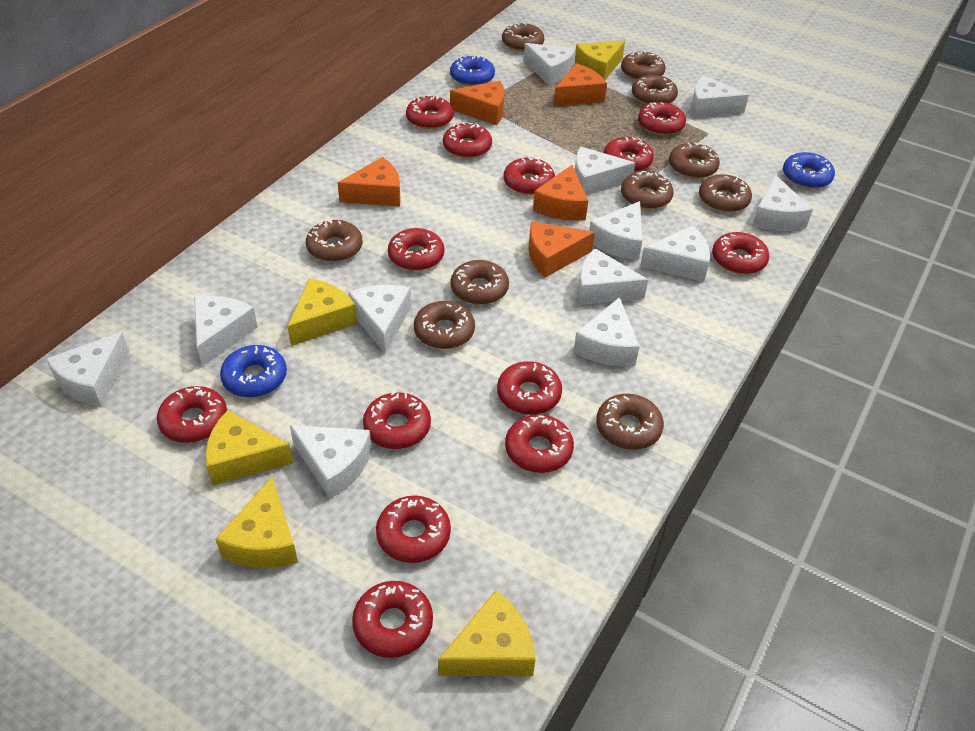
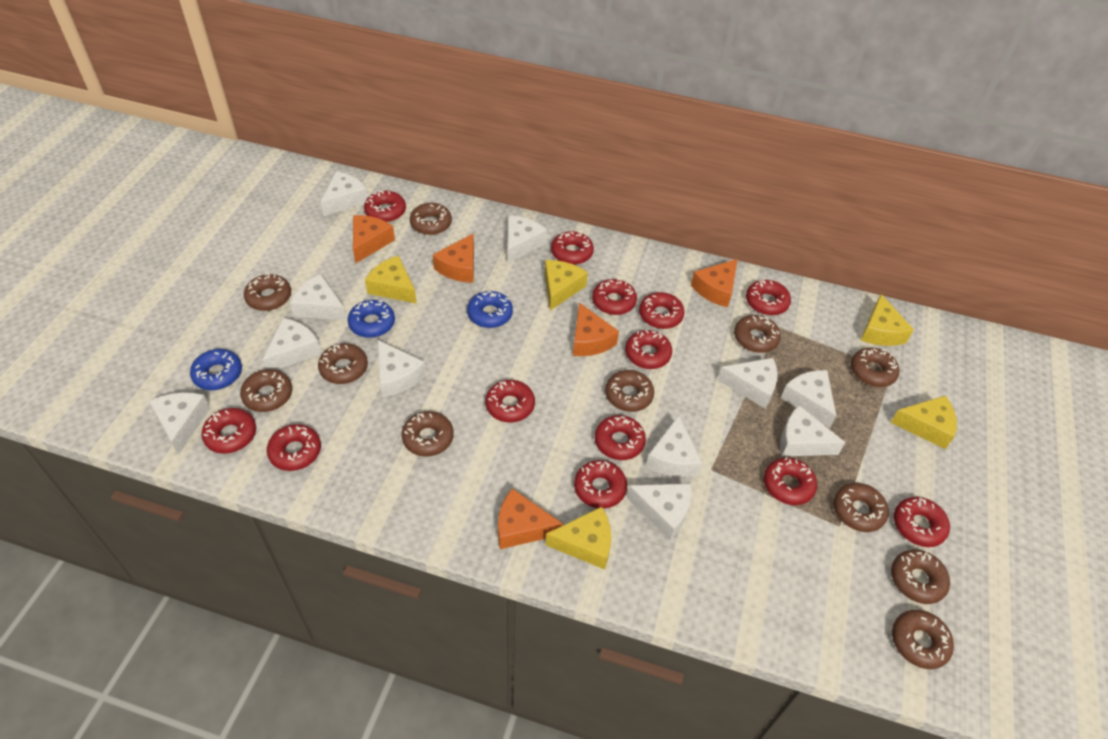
brown donut: 10 -> 11
white cheese: 12 -> 11

